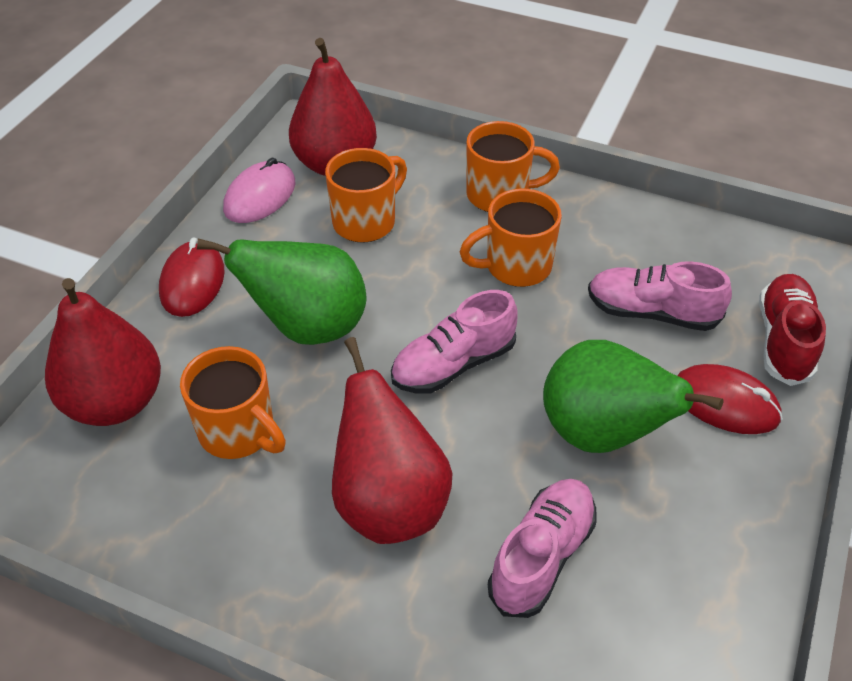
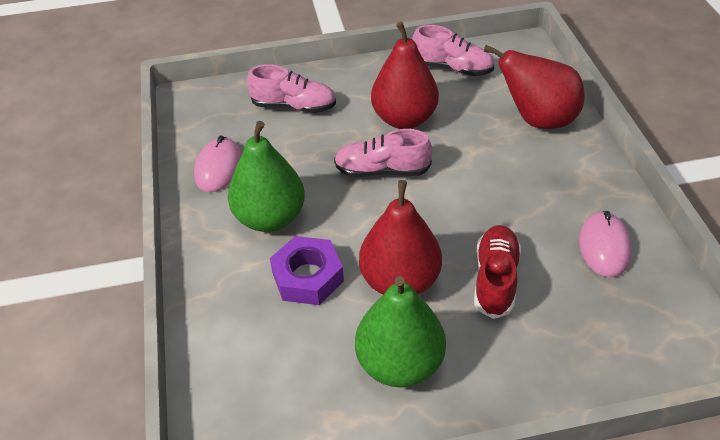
orange mug: 4 -> 0
pink mouse: 1 -> 2
purple nut: 0 -> 1
red mouse: 2 -> 0

